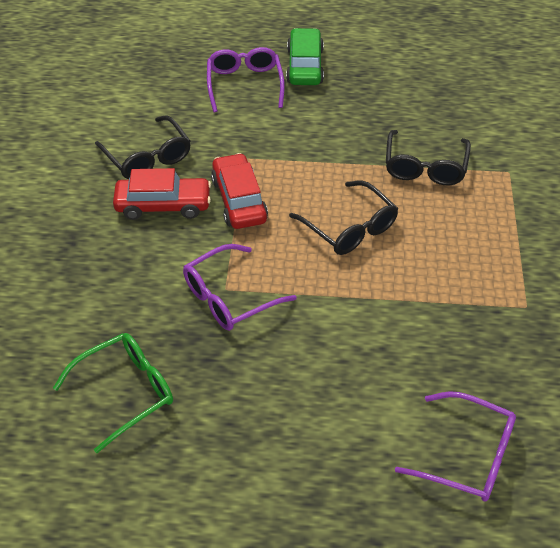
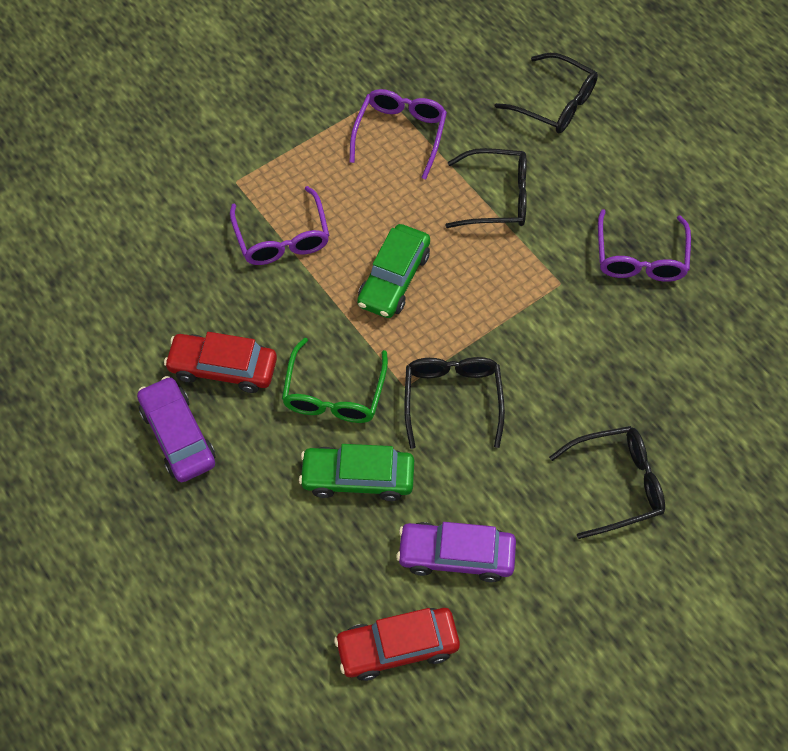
black glasses: 3 -> 4
green car: 1 -> 2
purple car: 0 -> 2

